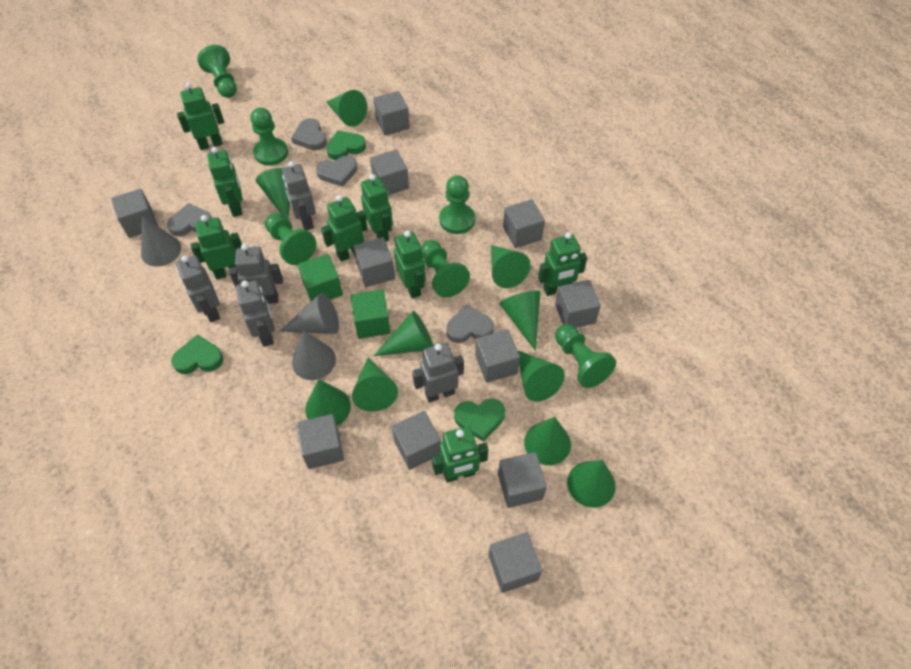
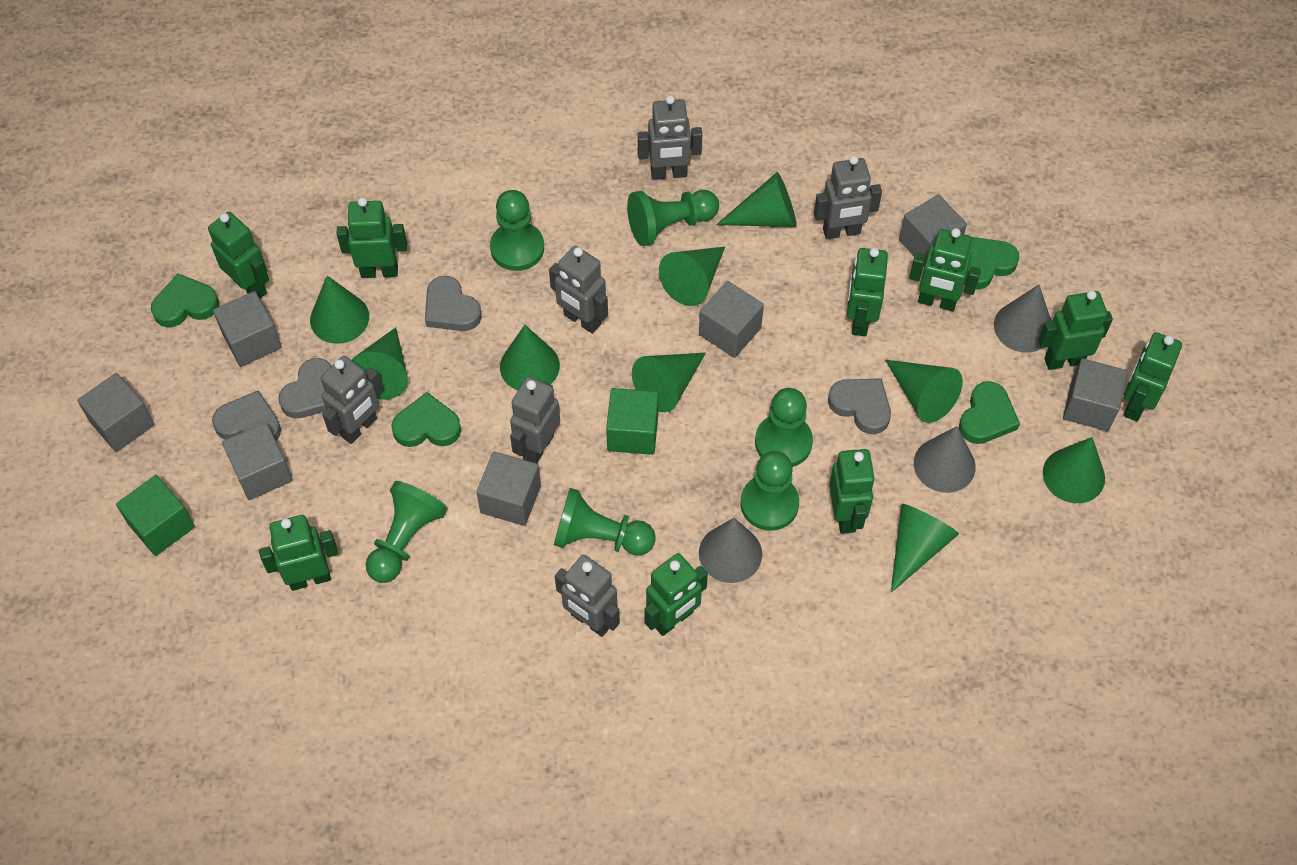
green cone: 10 -> 9
green heart: 3 -> 4
green robot: 8 -> 9
grey cube: 11 -> 7
grey robot: 5 -> 6

